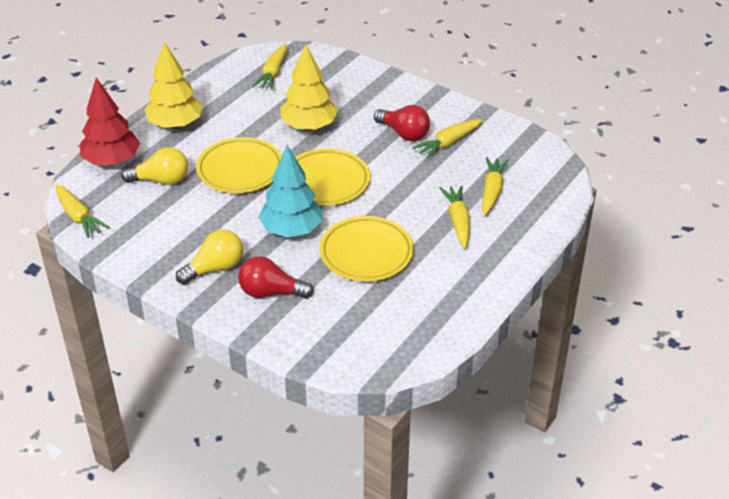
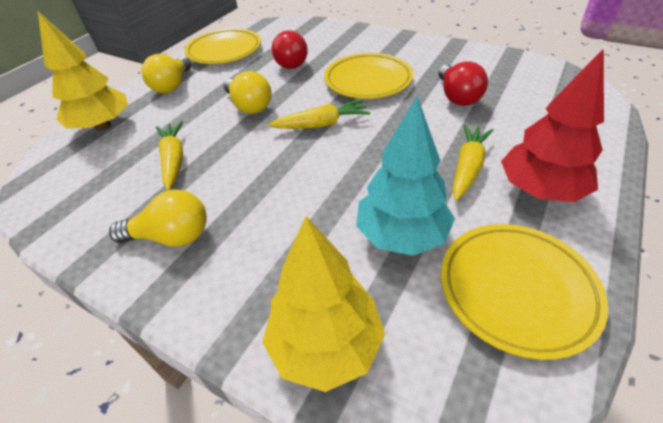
yellow carrot: 5 -> 3
yellow light bulb: 2 -> 3

